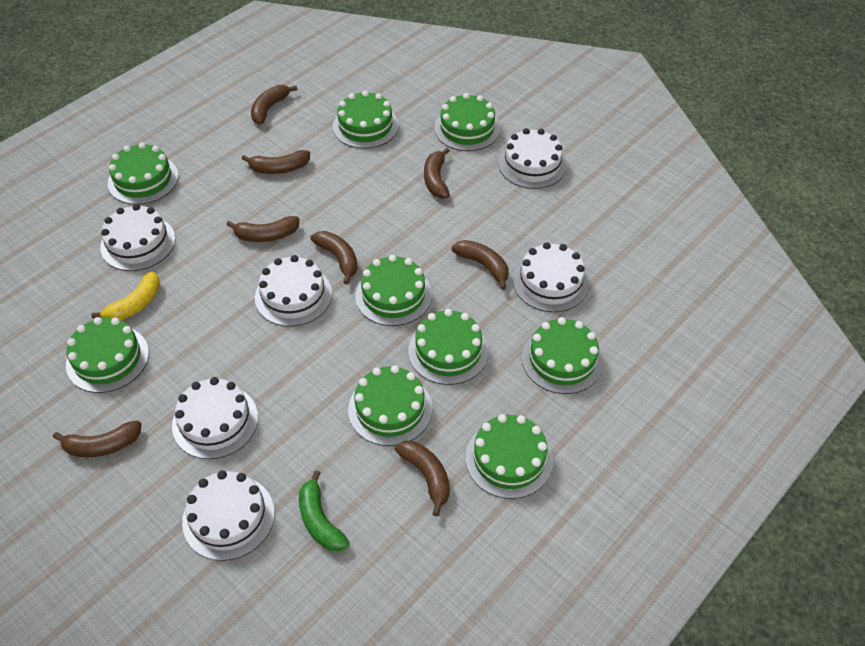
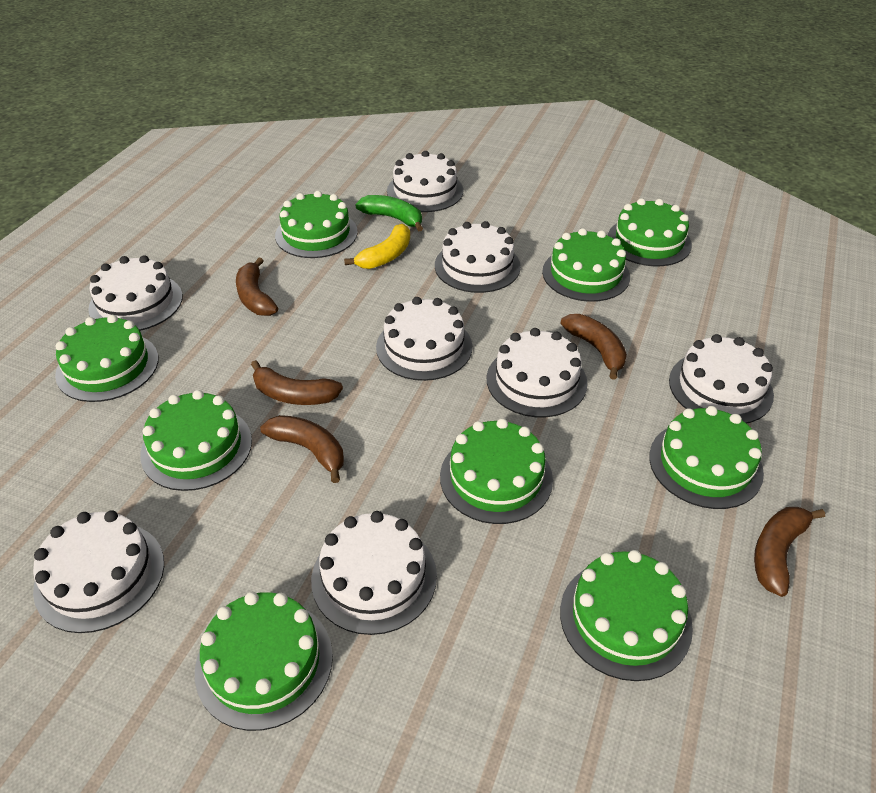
brown banana: 8 -> 5
white cake: 6 -> 8

